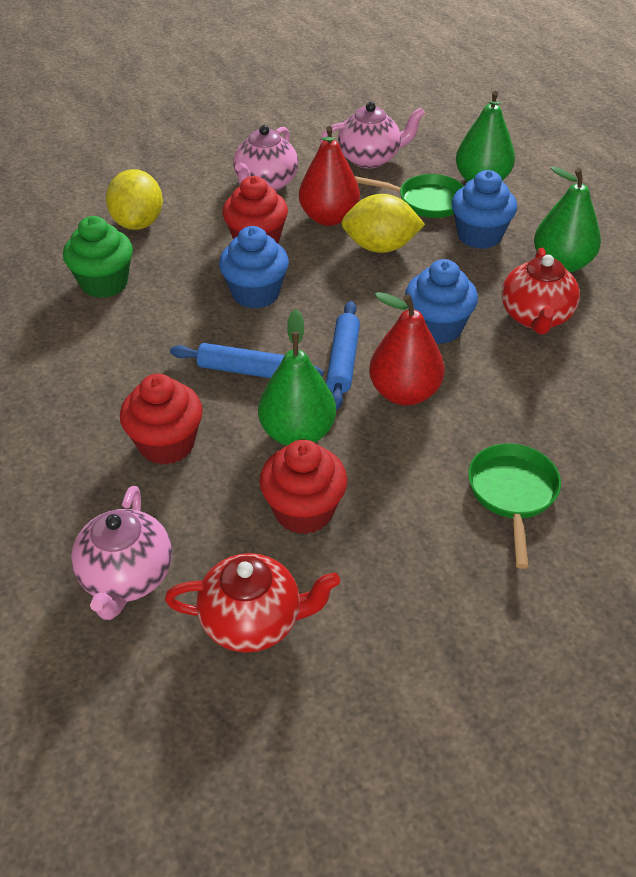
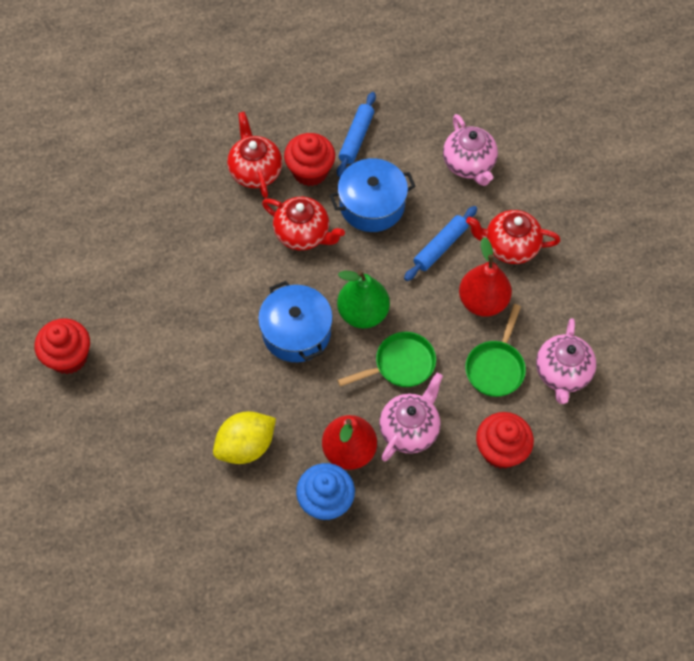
blue cupcake: 3 -> 1
blue pot: 0 -> 2
green cupcake: 1 -> 0
green pear: 3 -> 1
red teapot: 2 -> 3
yellow lemon: 2 -> 1

